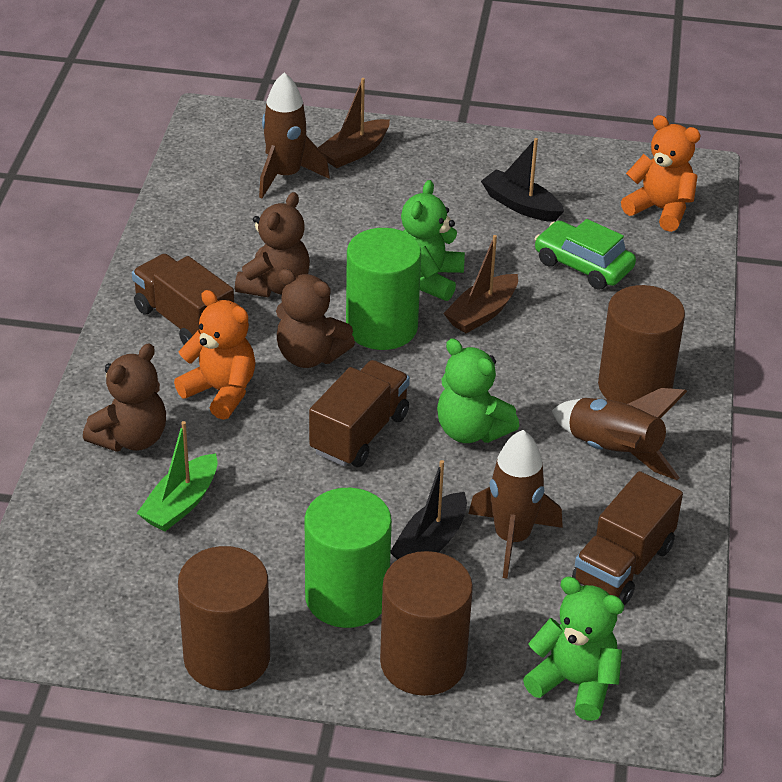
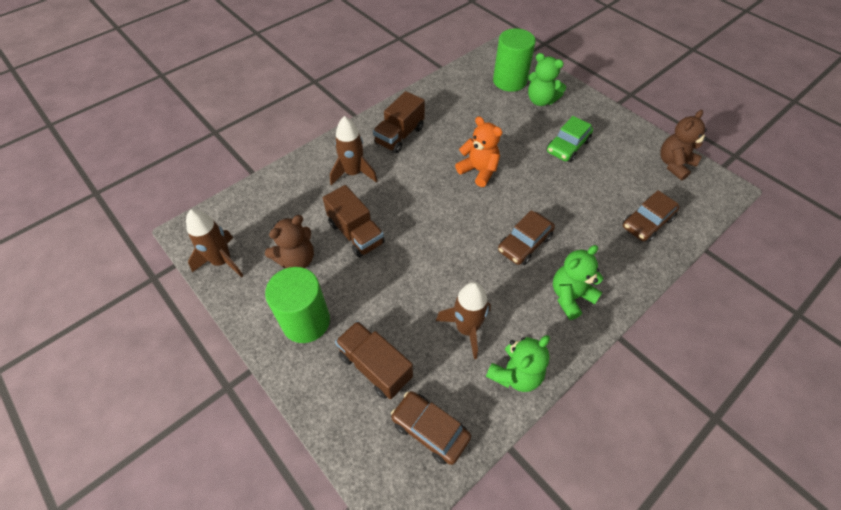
black boat: 2 -> 0
brown boat: 2 -> 0
brown car: 0 -> 3
brown cylinder: 3 -> 0
brown teddy bear: 3 -> 2
green boat: 1 -> 0
orange teddy bear: 2 -> 1

